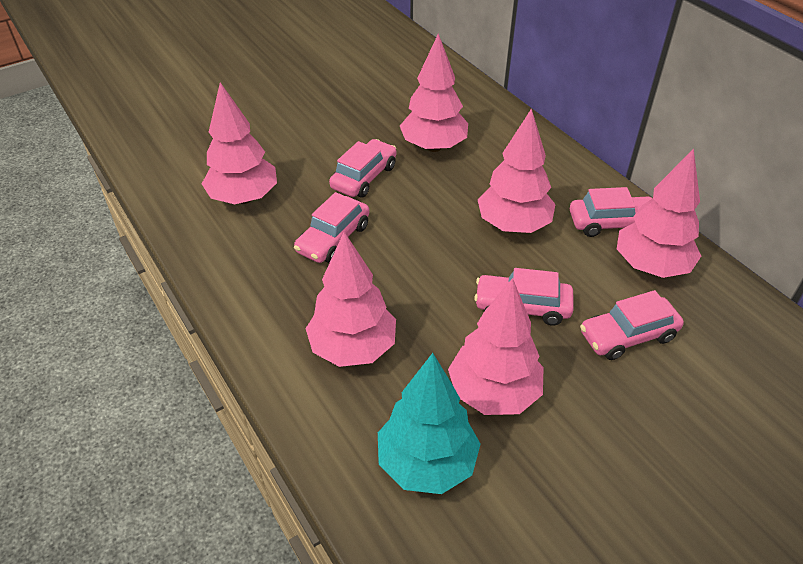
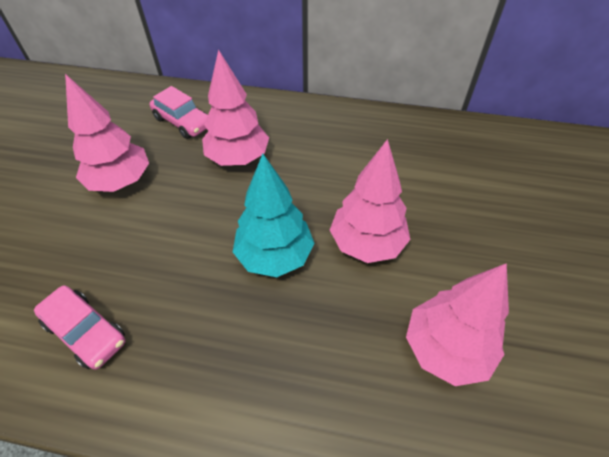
pink car: 5 -> 2
pink tree: 6 -> 4

